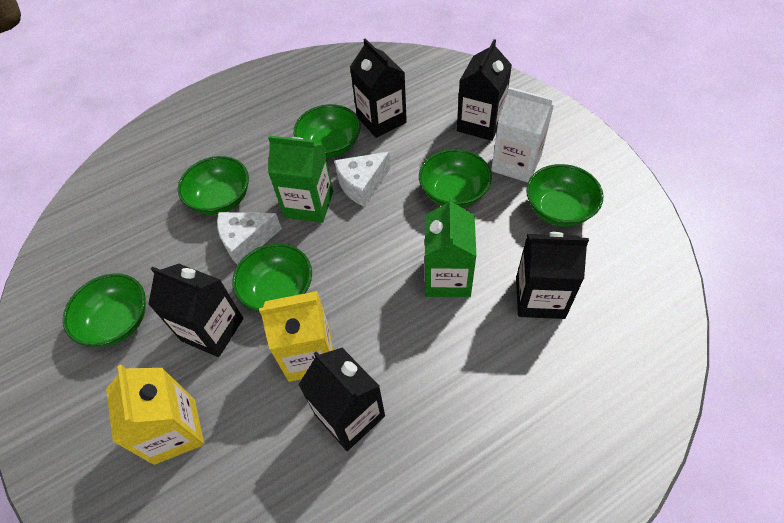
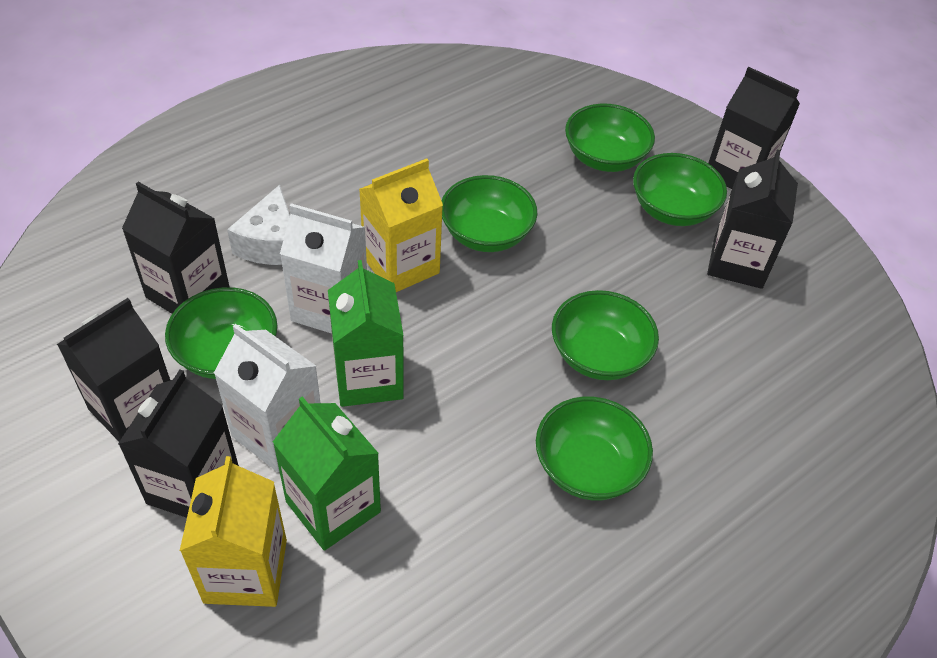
white carton: 1 -> 2
white cheese: 2 -> 1

